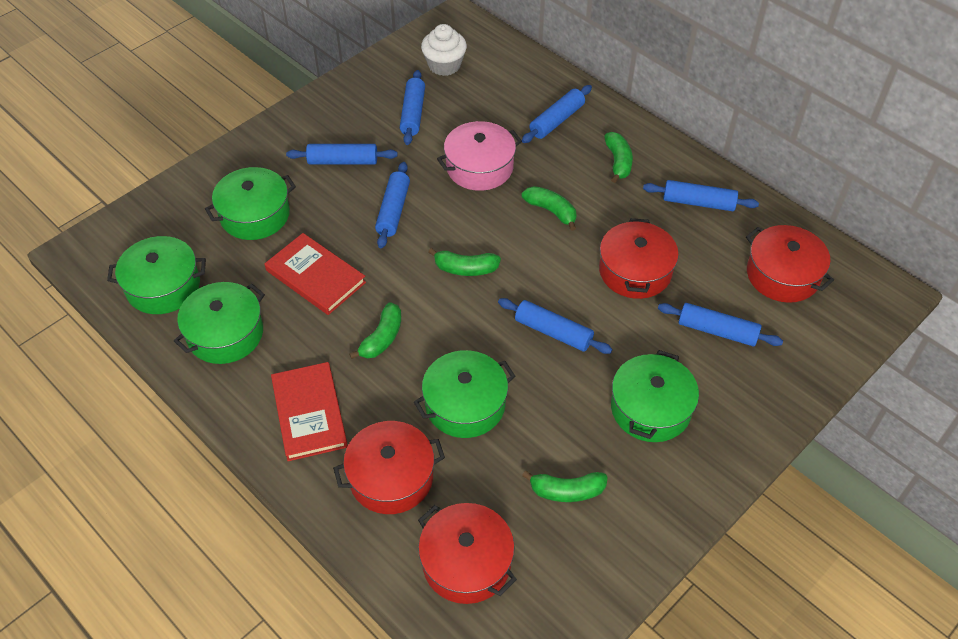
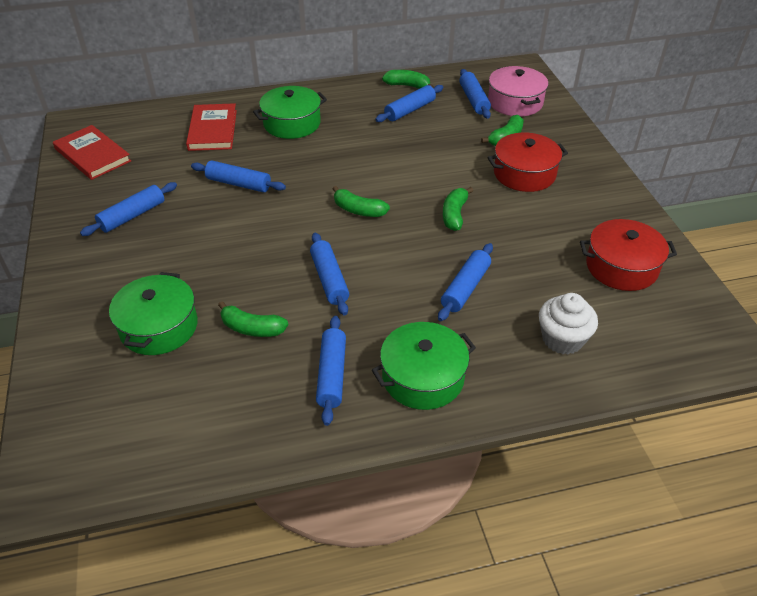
green pot: 5 -> 3
red pot: 4 -> 2

